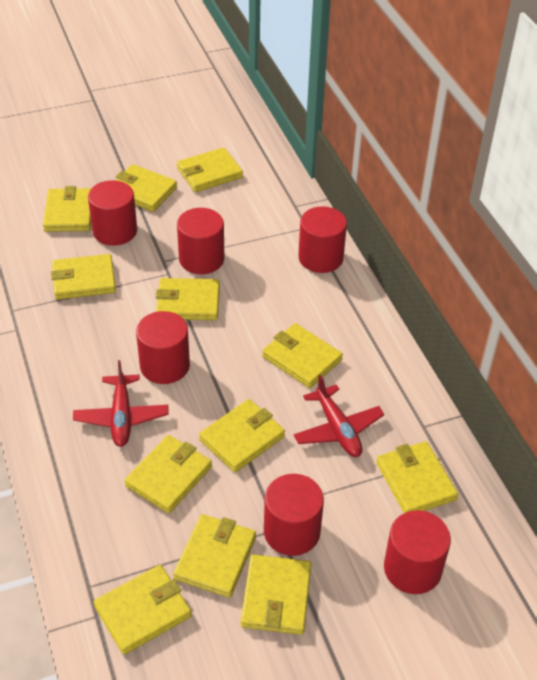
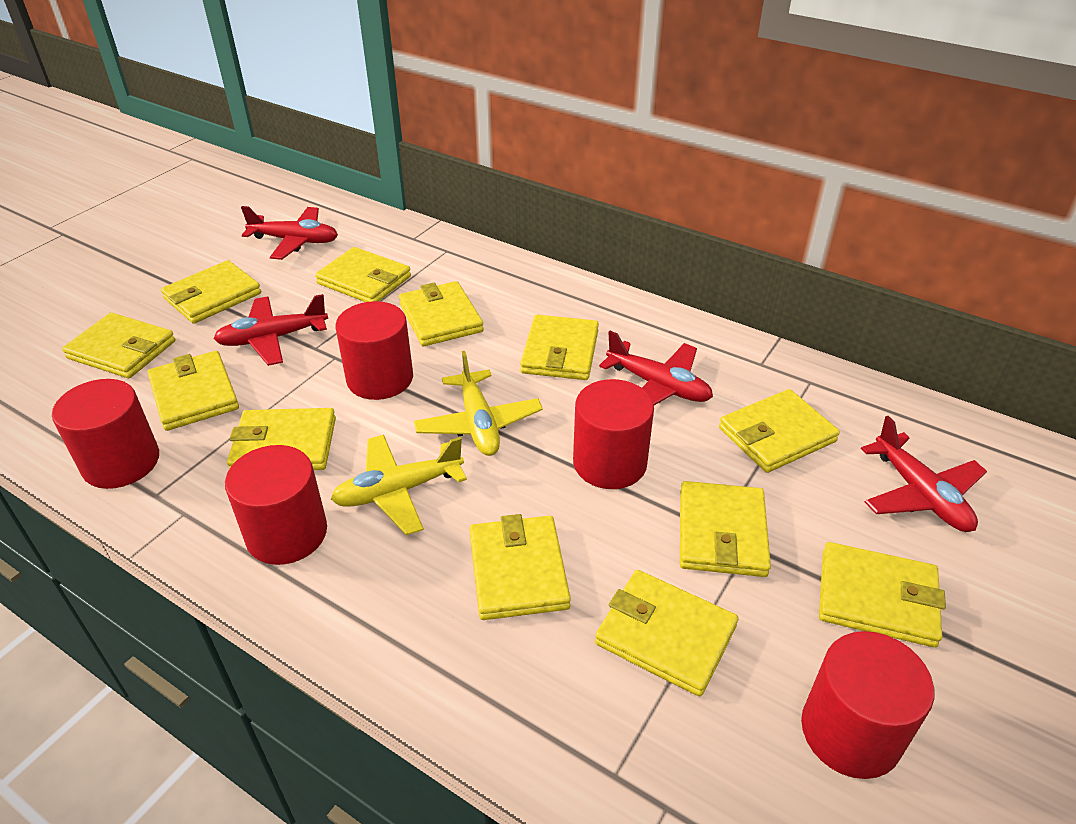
red cylinder: 6 -> 5
red plane: 2 -> 4
yellow plane: 0 -> 2

